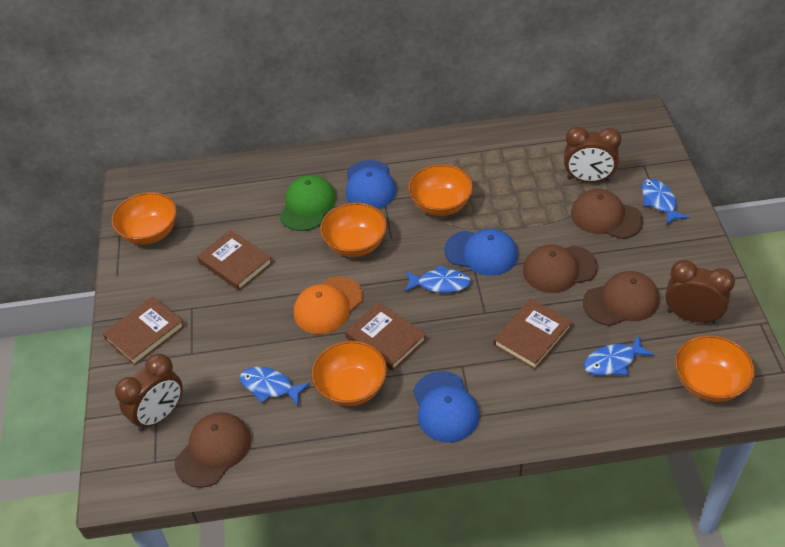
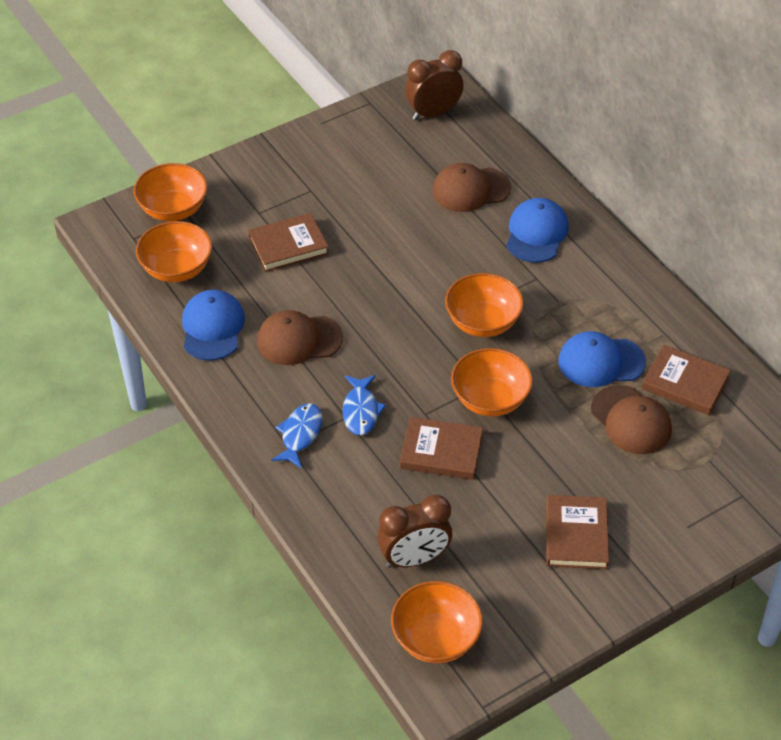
blue fish: 4 -> 2
brown cap: 4 -> 3
brown clock: 3 -> 2
green cap: 1 -> 0
orange cap: 1 -> 0

